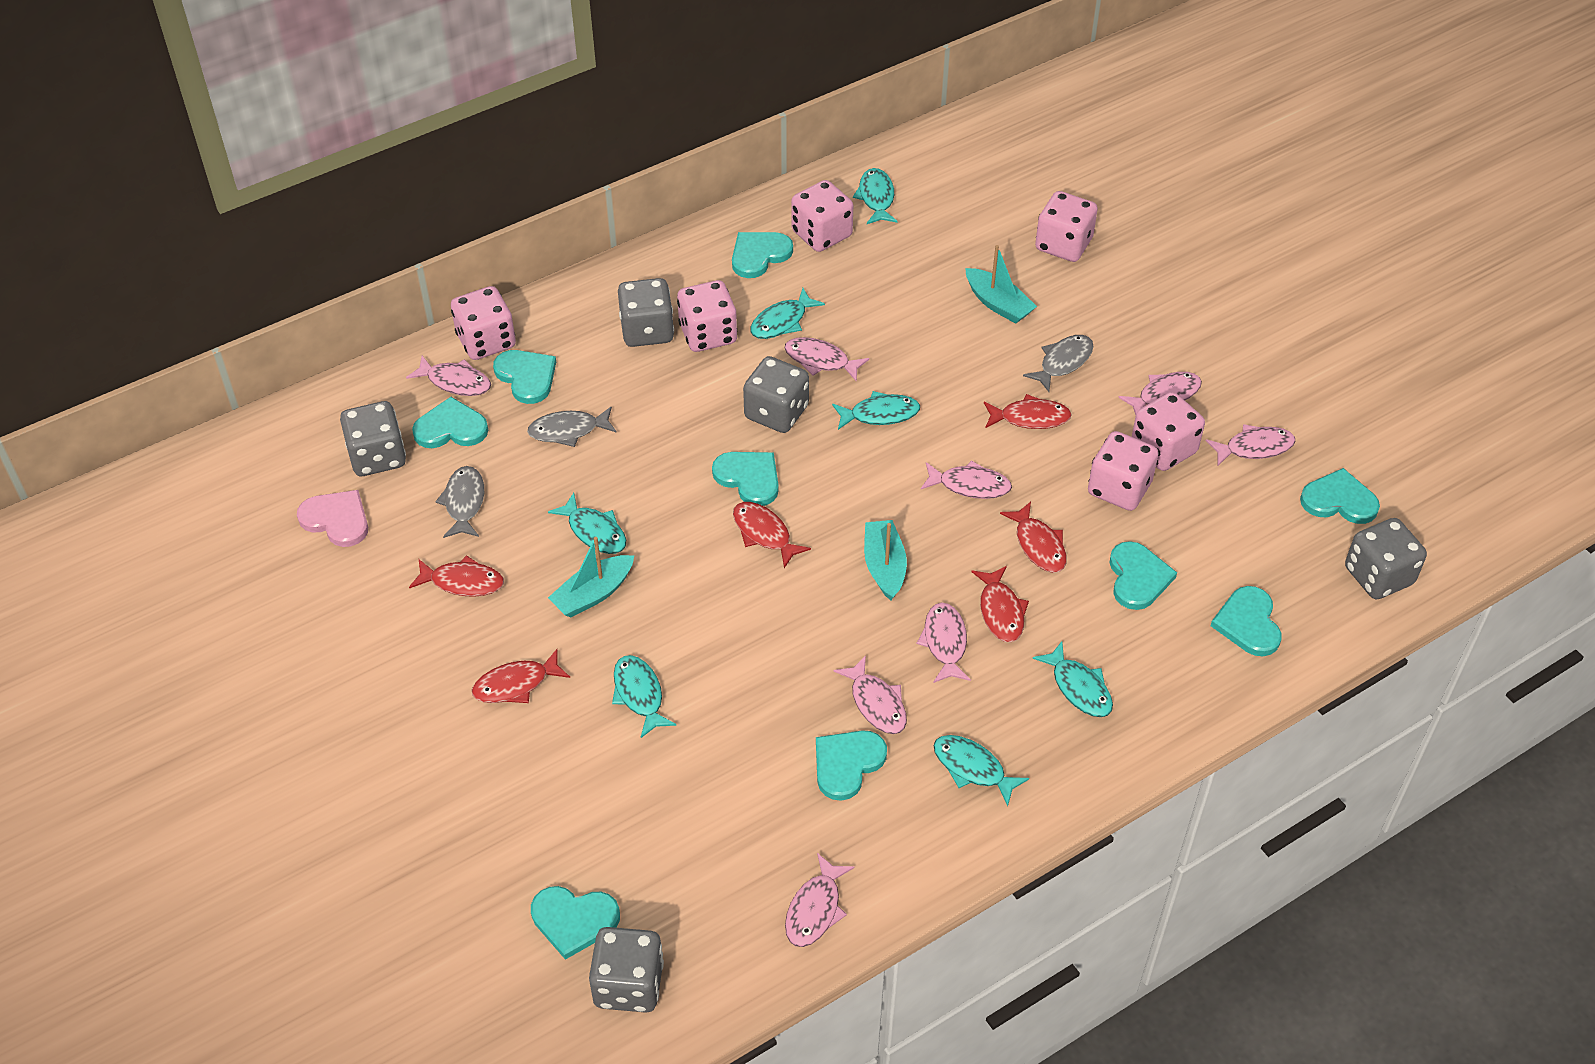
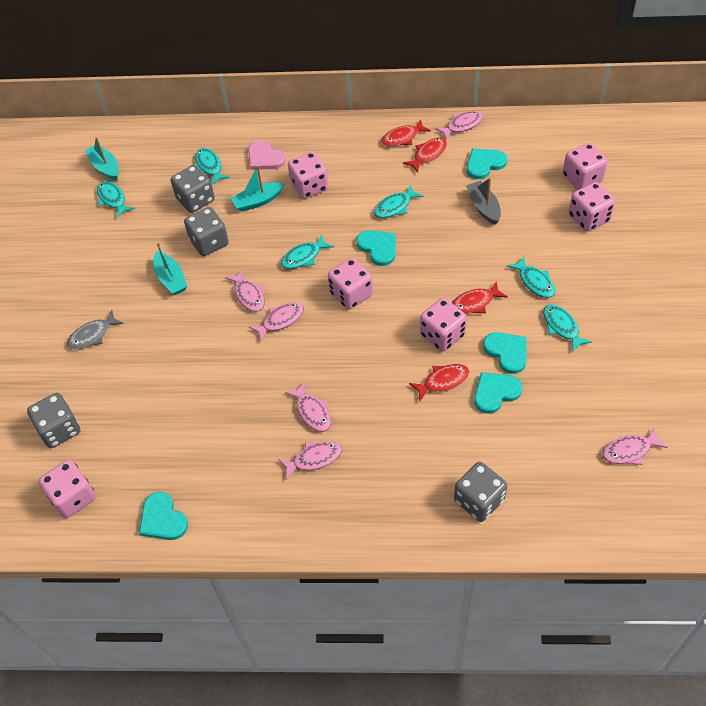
grey boat: 0 -> 1
grey dice: 5 -> 4
grey fish: 3 -> 1
pink fish: 8 -> 6
red fish: 6 -> 4
turquoise fish: 7 -> 6
turquoise heart: 9 -> 5

